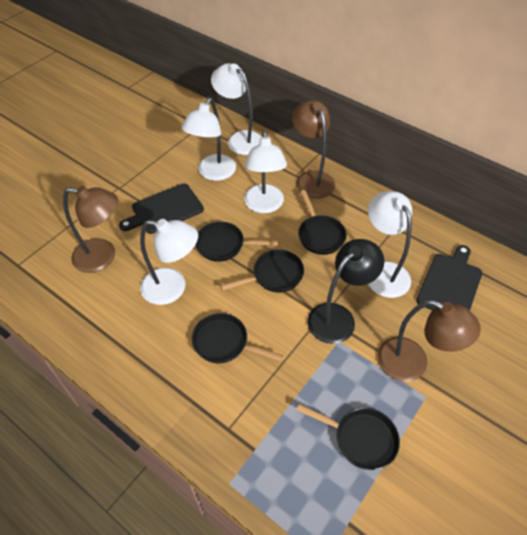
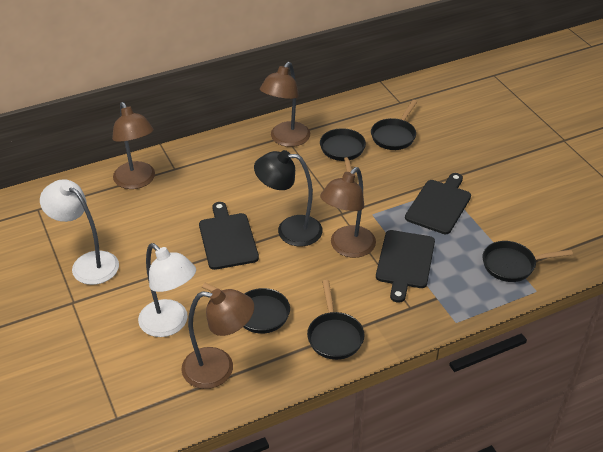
black cutting board: 2 -> 3
brown lamp: 3 -> 4
white lamp: 5 -> 2

